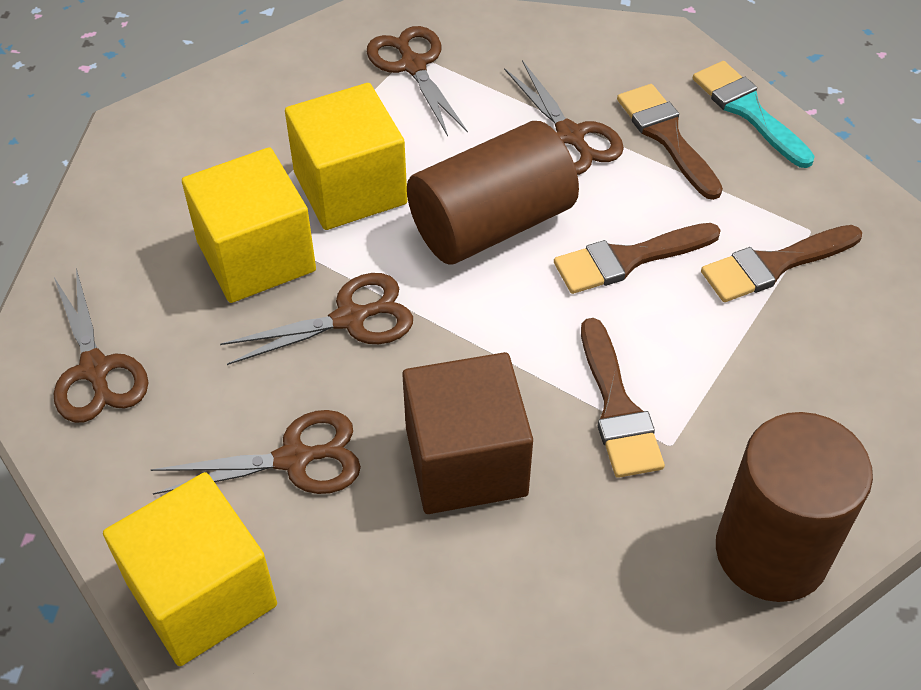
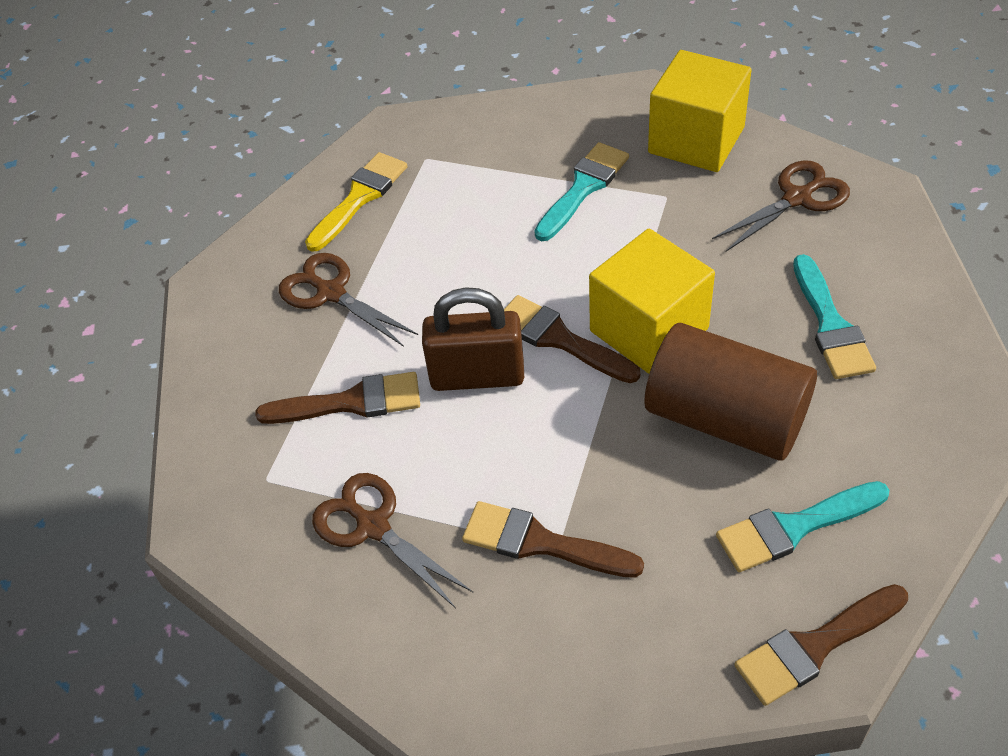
brown cube: 1 -> 0
brown cylinder: 2 -> 1
brown padlock: 0 -> 1
brown scissors: 5 -> 3
turquoise brush: 1 -> 3
yellow brush: 0 -> 1
yellow cube: 3 -> 2

